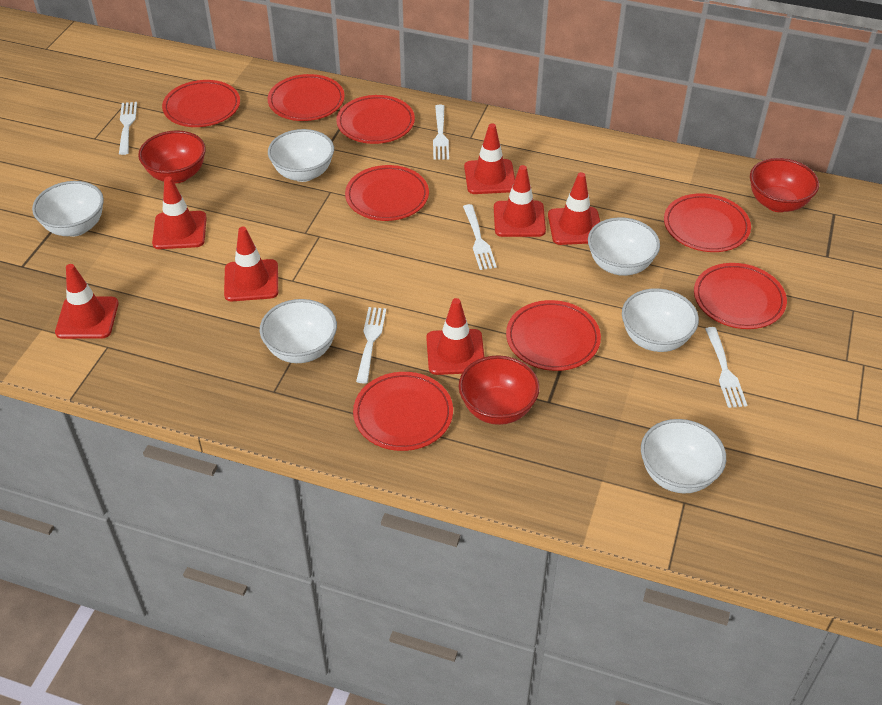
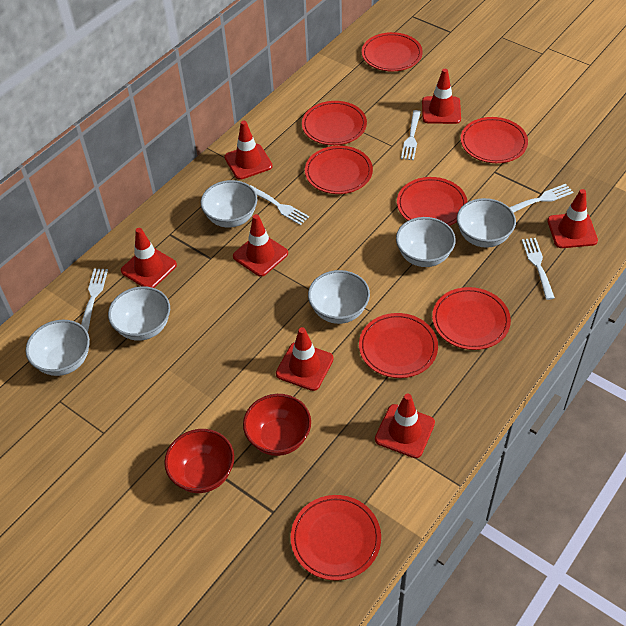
red bowl: 3 -> 2

